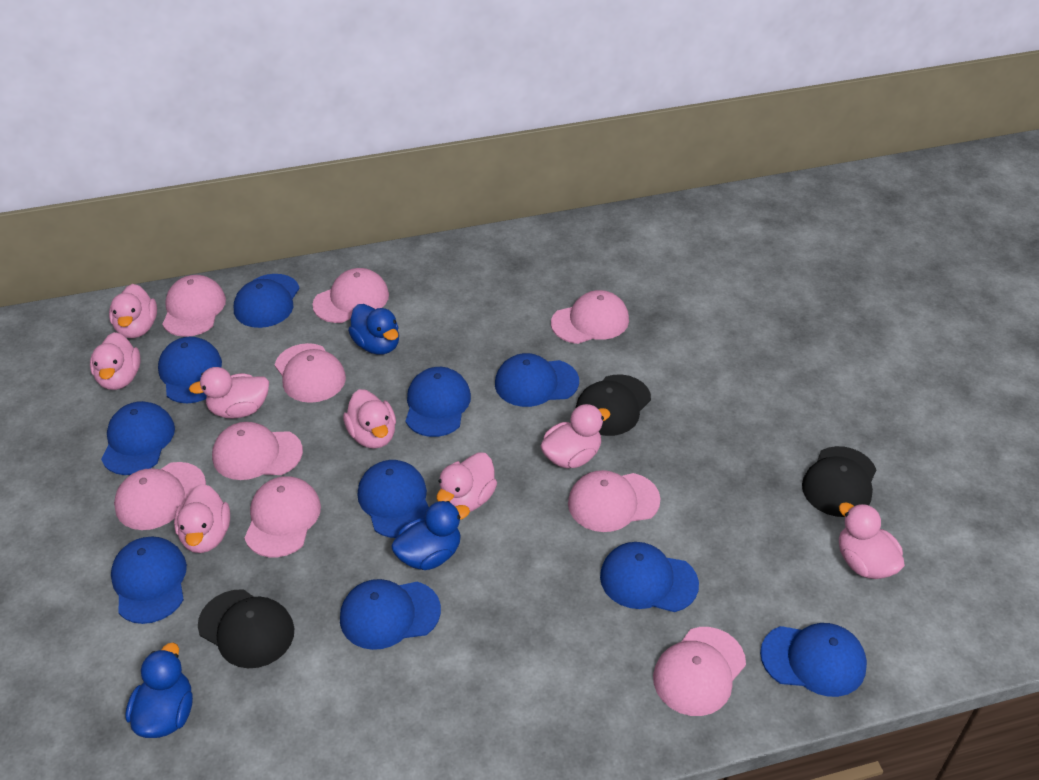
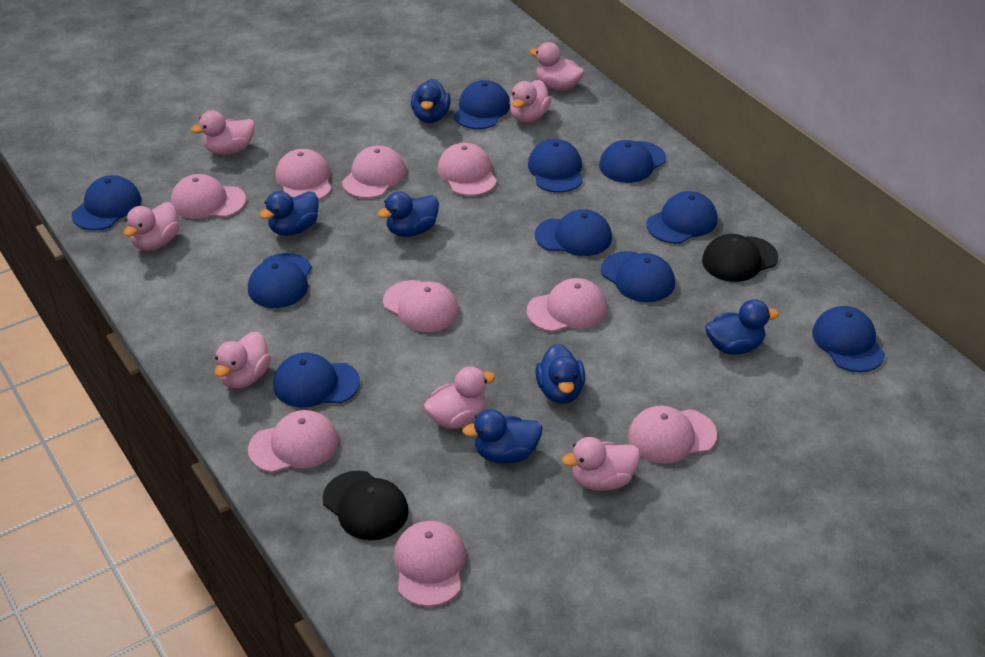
black cap: 3 -> 2
blue duck: 3 -> 6
pink duck: 8 -> 7

